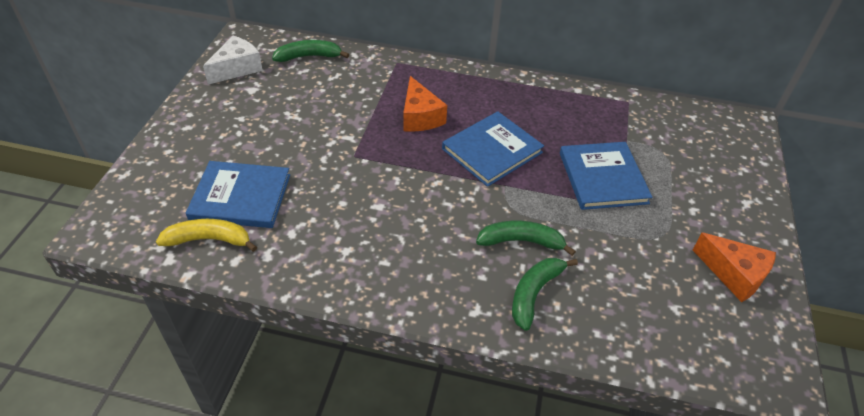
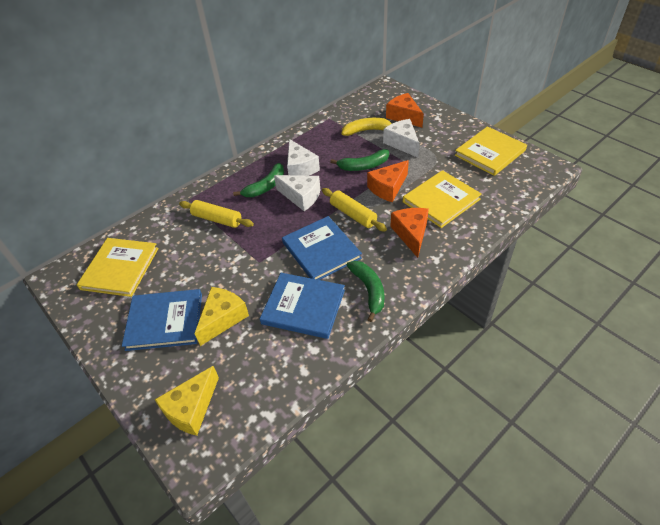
orange cheese: 2 -> 3
white cheese: 1 -> 3
yellow book: 0 -> 3
yellow cheese: 0 -> 2
yellow rolling pin: 0 -> 2

